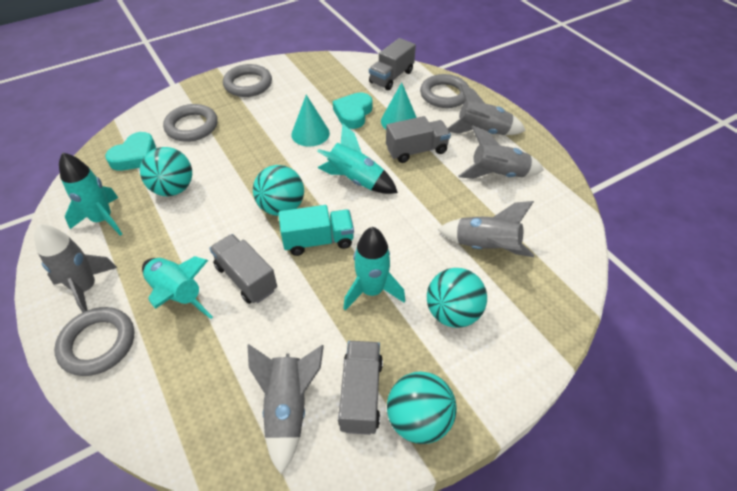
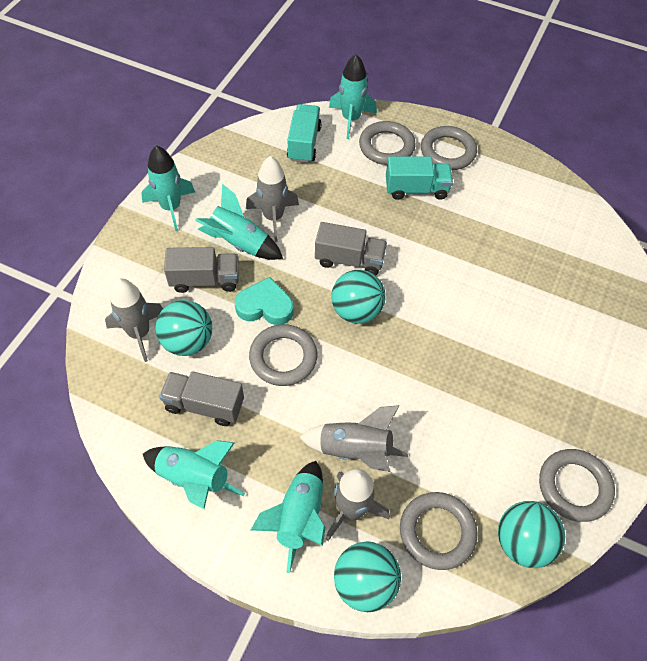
grey ring: 4 -> 5
grey rocket: 5 -> 4
grey truck: 4 -> 3
turquoise cone: 2 -> 0
turquoise heart: 2 -> 1
turquoise rocket: 4 -> 5
turquoise truck: 1 -> 2

